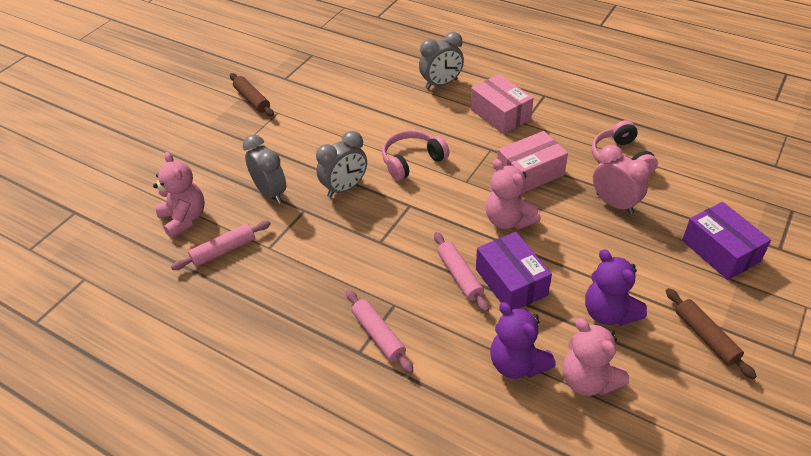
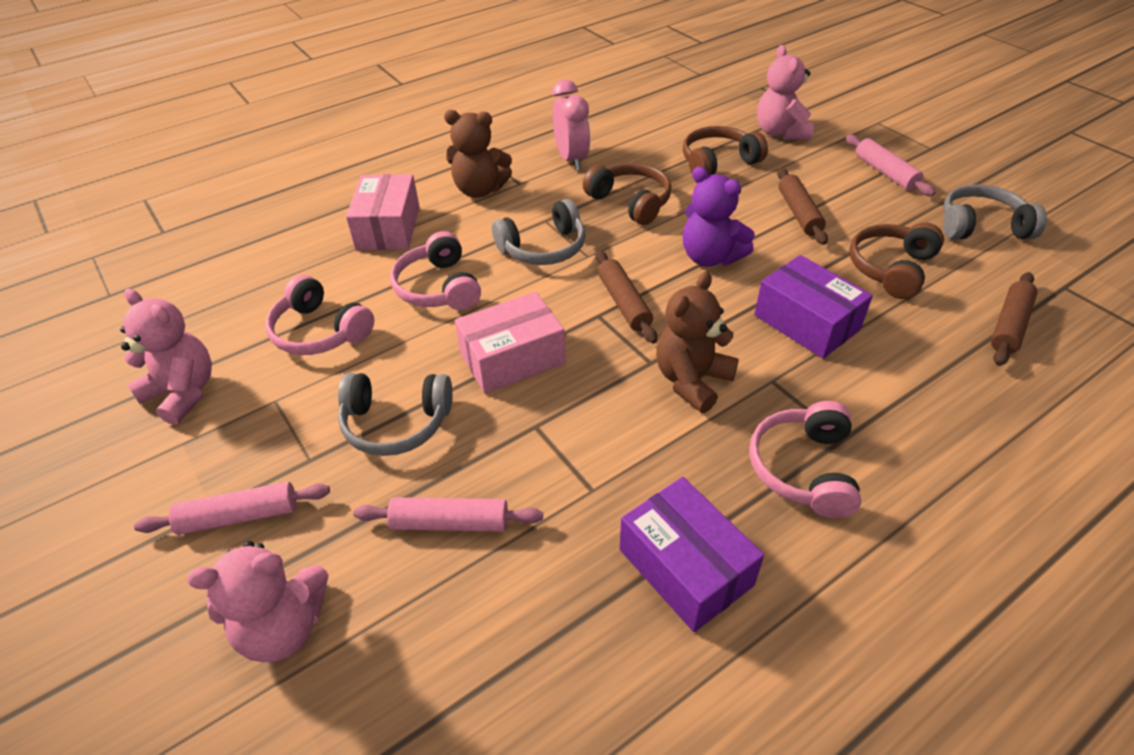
brown headphones: 0 -> 3
brown rolling pin: 2 -> 3
brown teddy bear: 0 -> 2
grey clock: 3 -> 0
grey headphones: 0 -> 3
pink headphones: 2 -> 3
purple teddy bear: 2 -> 1

